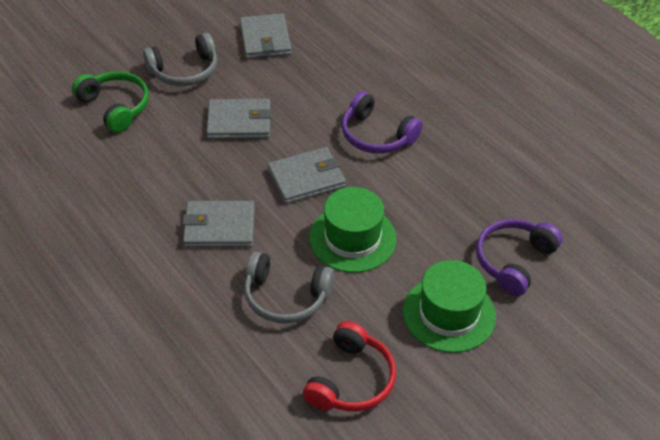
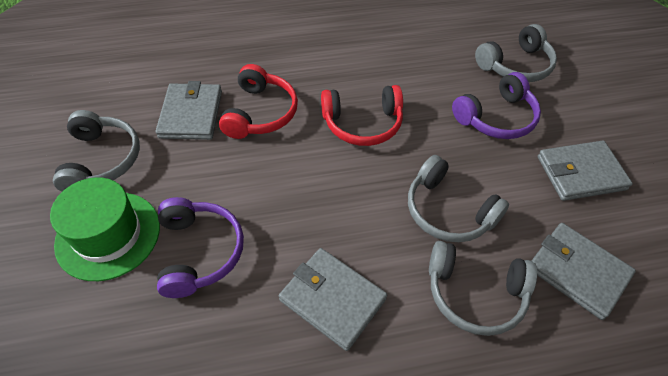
green hat: 2 -> 1
green headphones: 1 -> 0
grey headphones: 2 -> 4
red headphones: 1 -> 2

